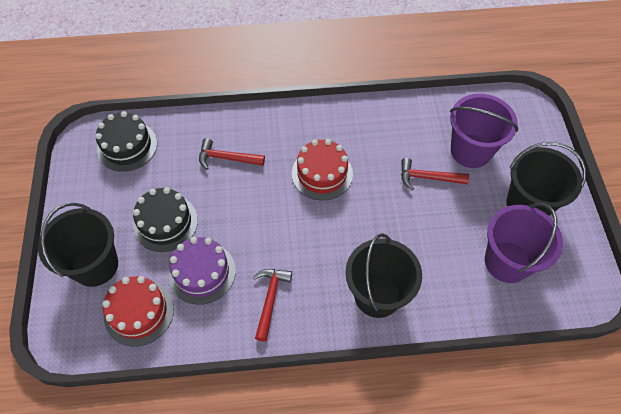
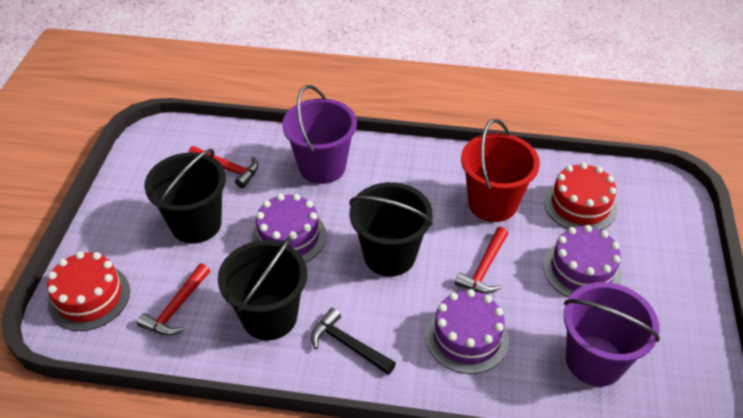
black cake: 2 -> 0
black hammer: 0 -> 1
purple cake: 1 -> 3
red bucket: 0 -> 1

